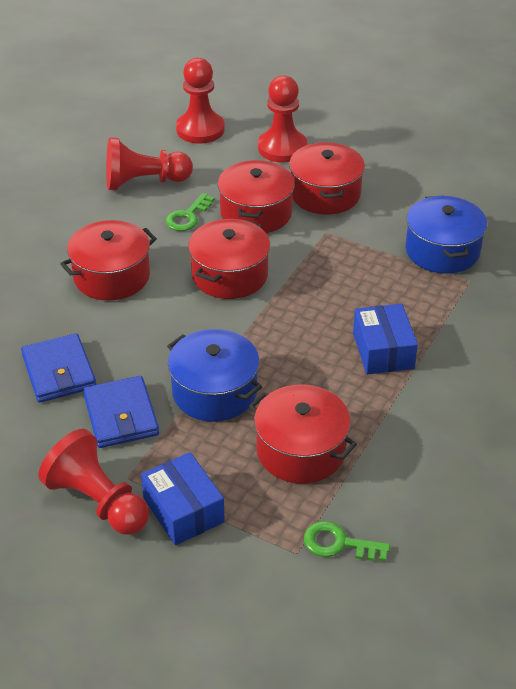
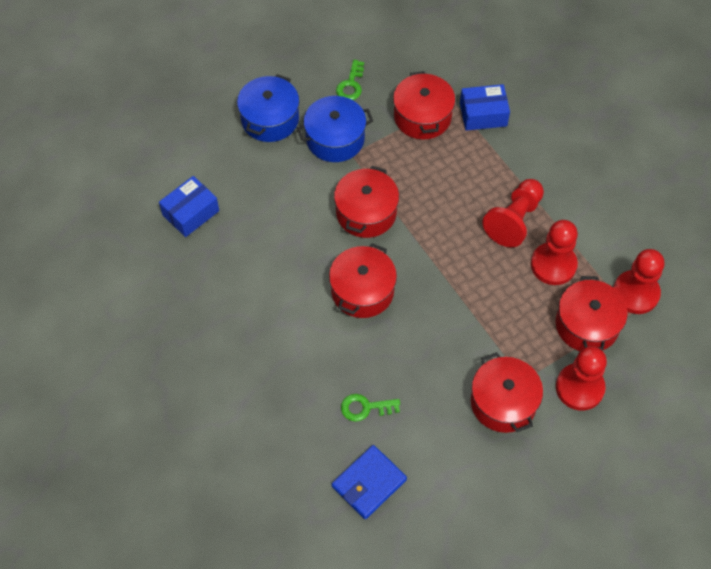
blue wallet: 2 -> 1

